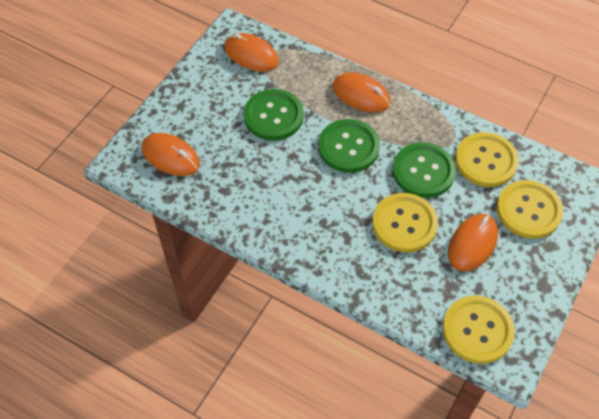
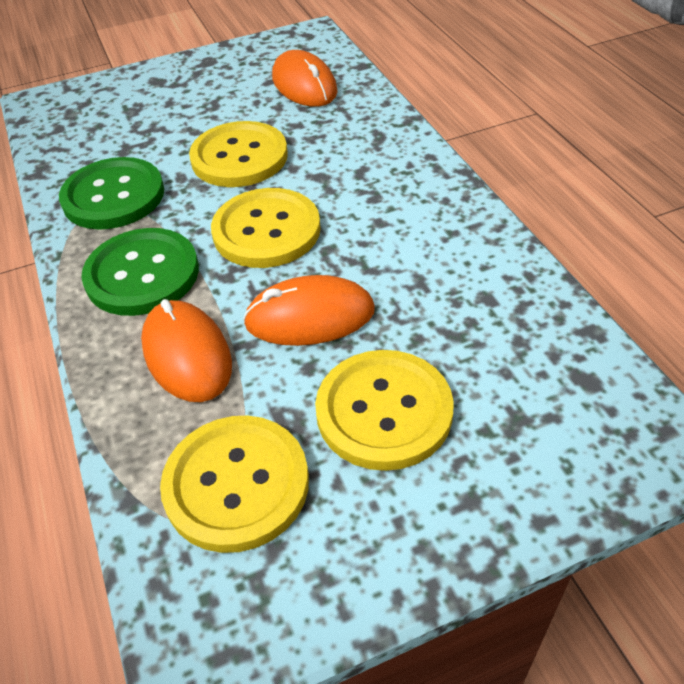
green button: 3 -> 2
orange mouse: 4 -> 3

